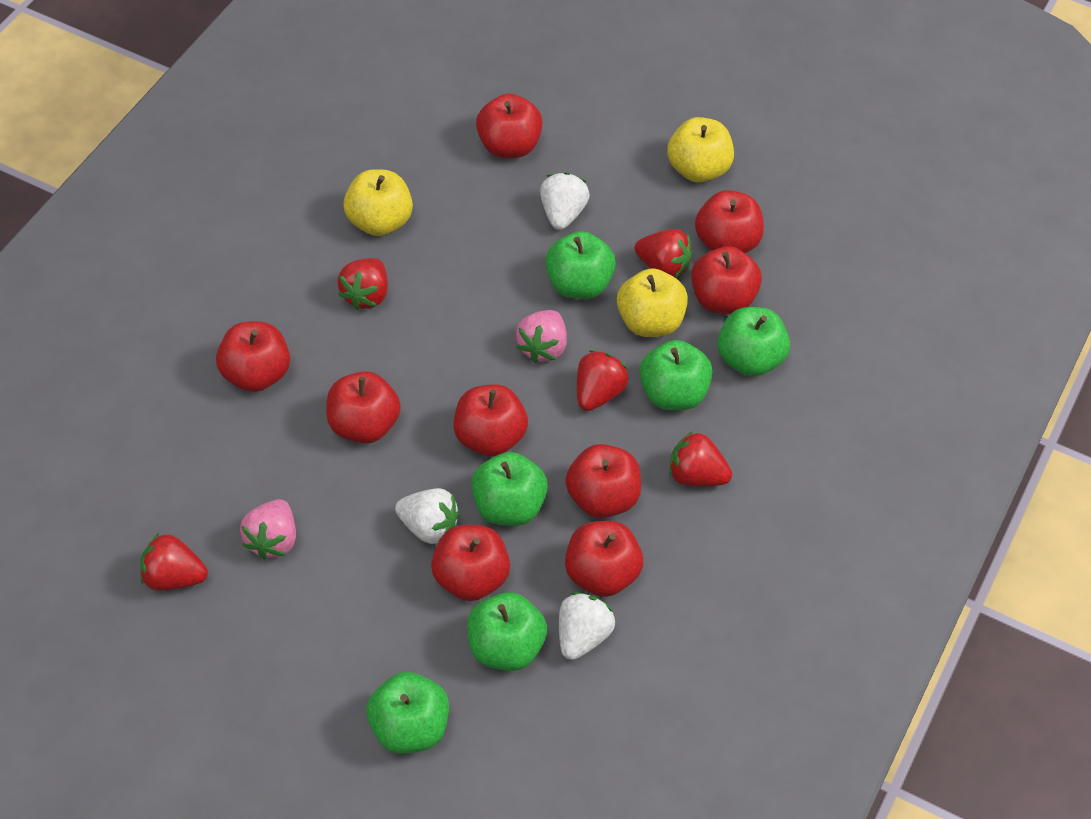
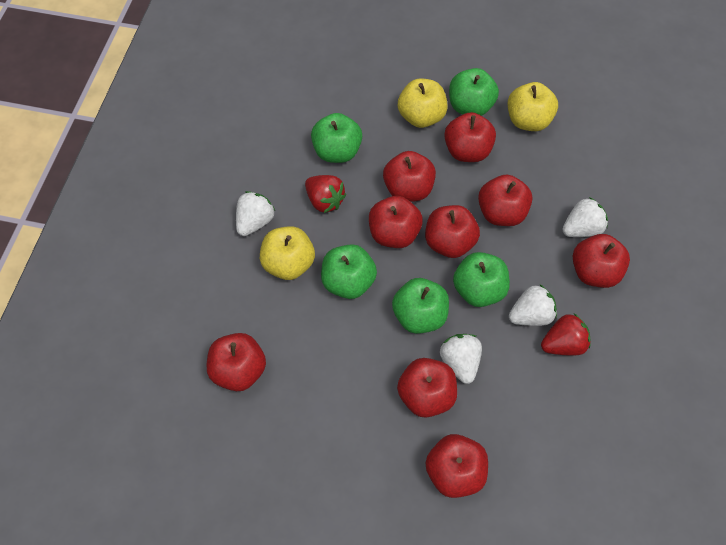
green apple: 6 -> 5
pink strawberry: 2 -> 0
red strawberry: 5 -> 2
white strawberry: 3 -> 4

